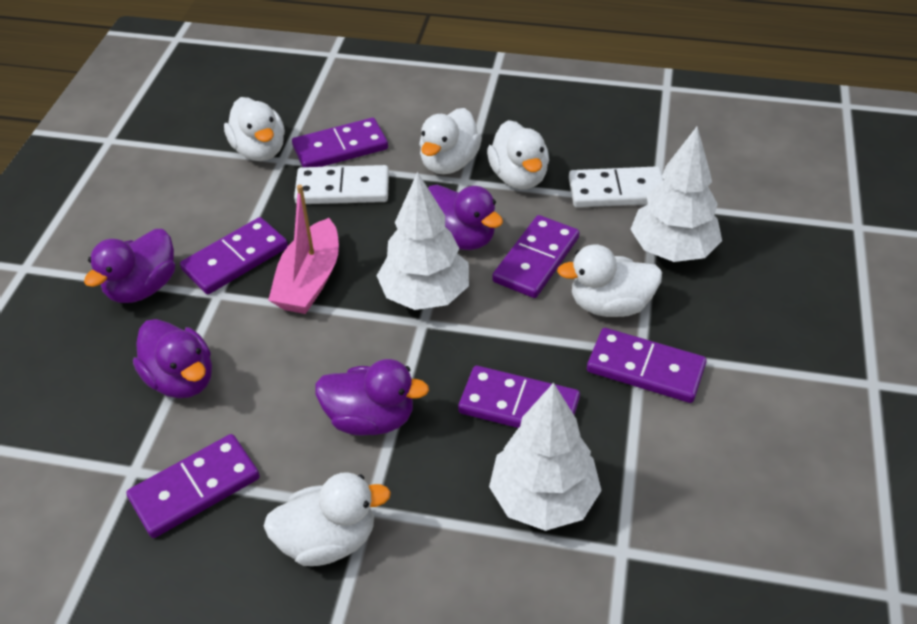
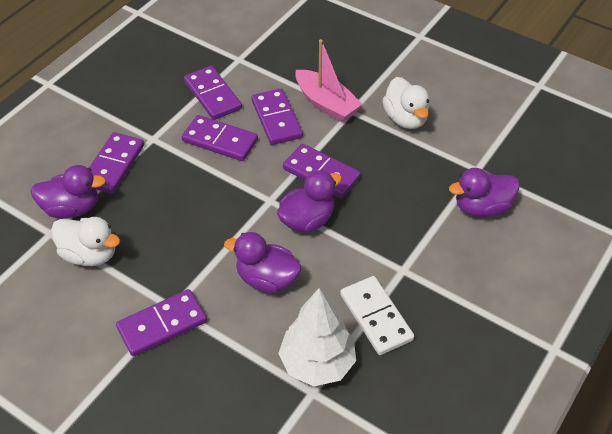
white domino: 2 -> 1
white duck: 5 -> 2
white tree: 3 -> 1

